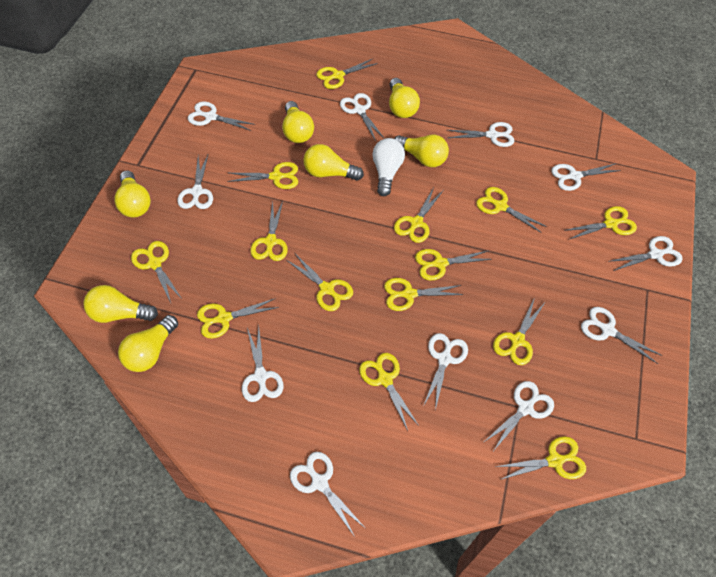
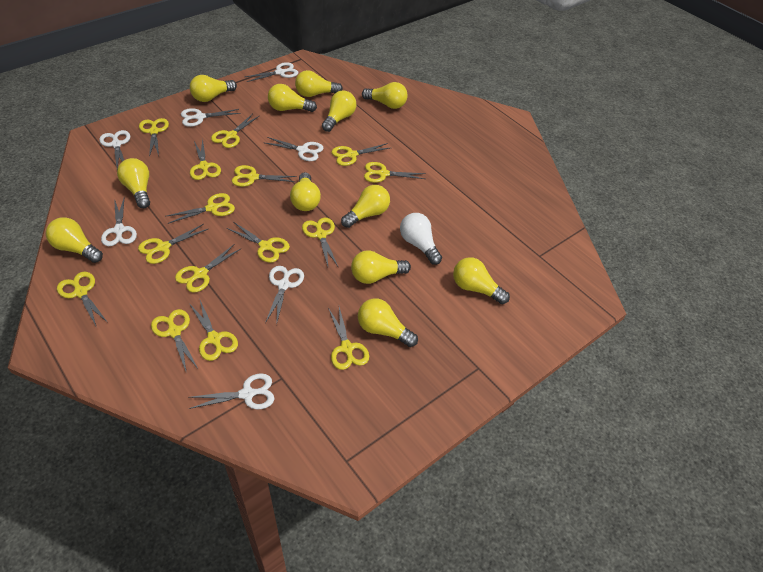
white scissors: 11 -> 7
yellow light bulb: 7 -> 12
yellow scissors: 14 -> 15

